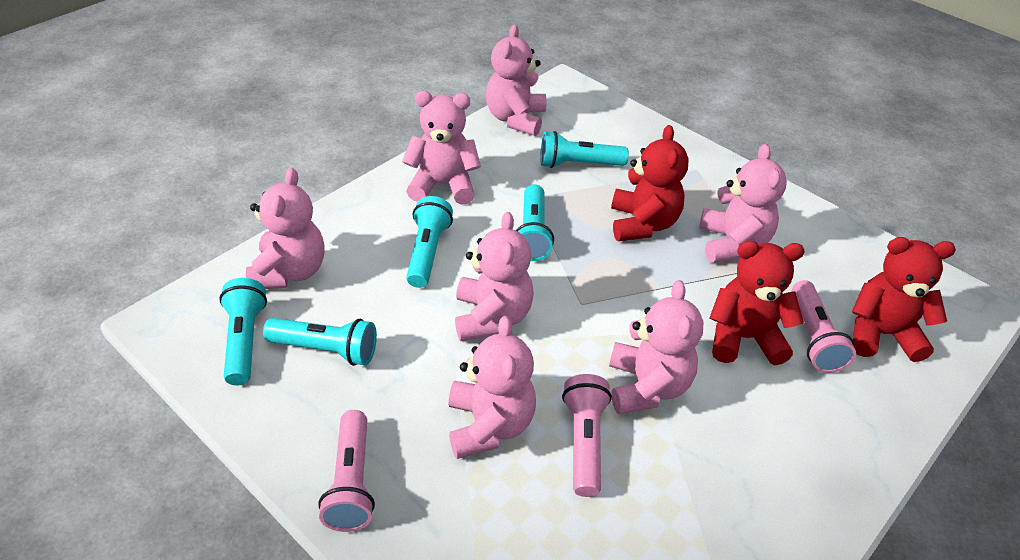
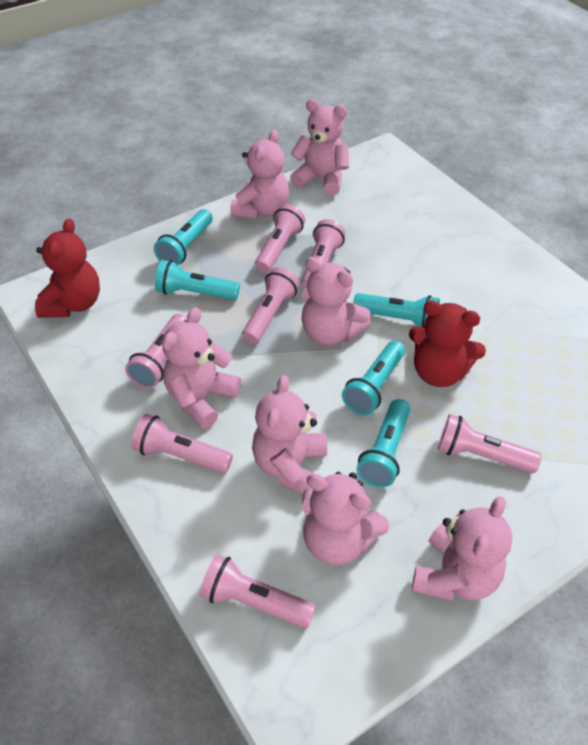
pink flashlight: 3 -> 7
red teddy bear: 3 -> 2

